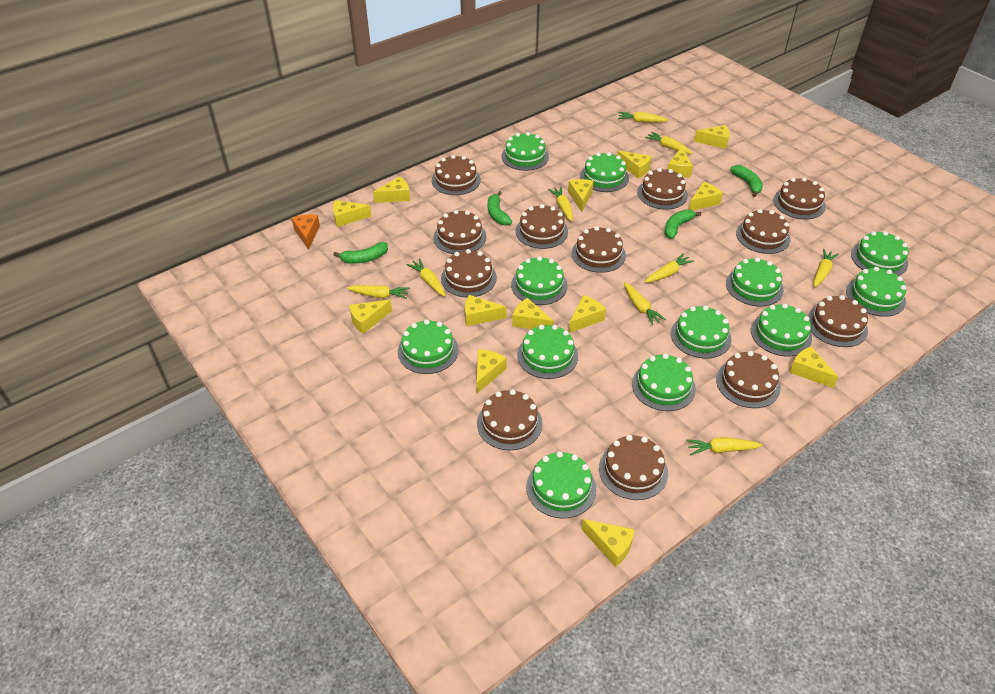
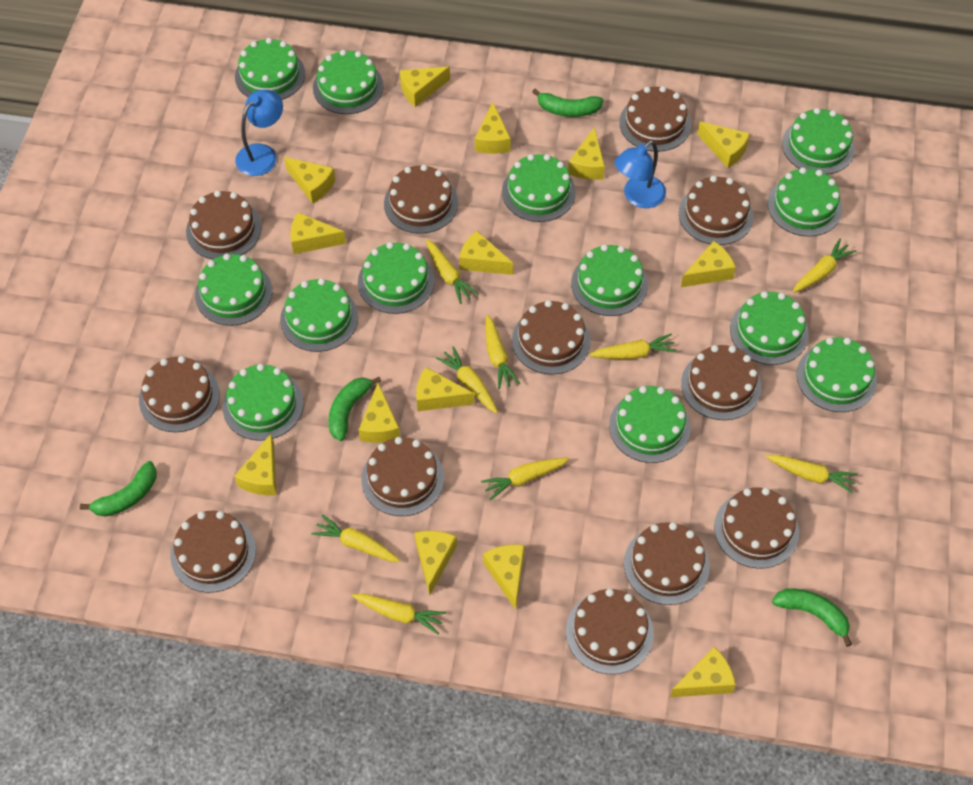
blue lamp: 0 -> 2
green cake: 12 -> 13
orange cheese: 1 -> 0

